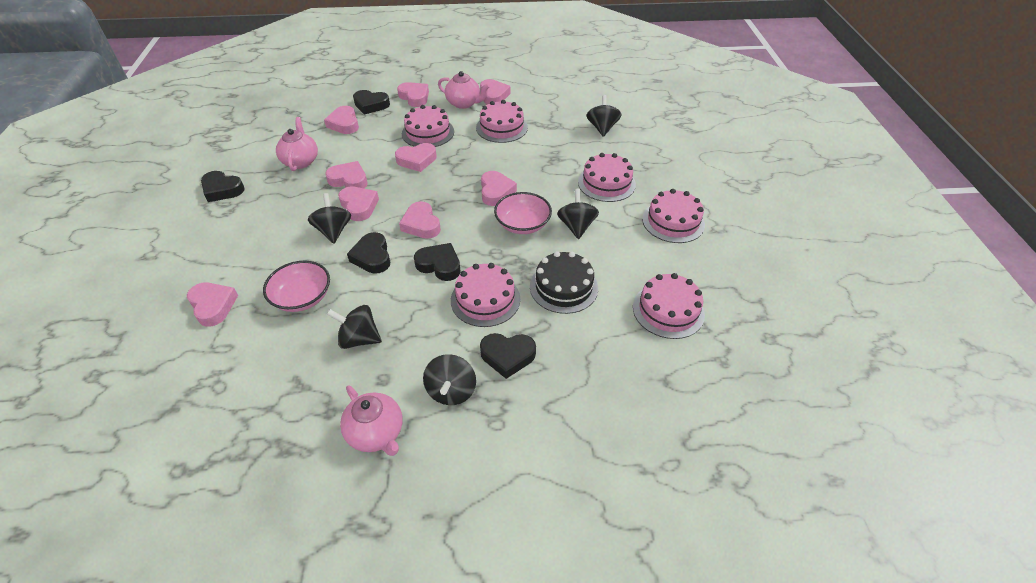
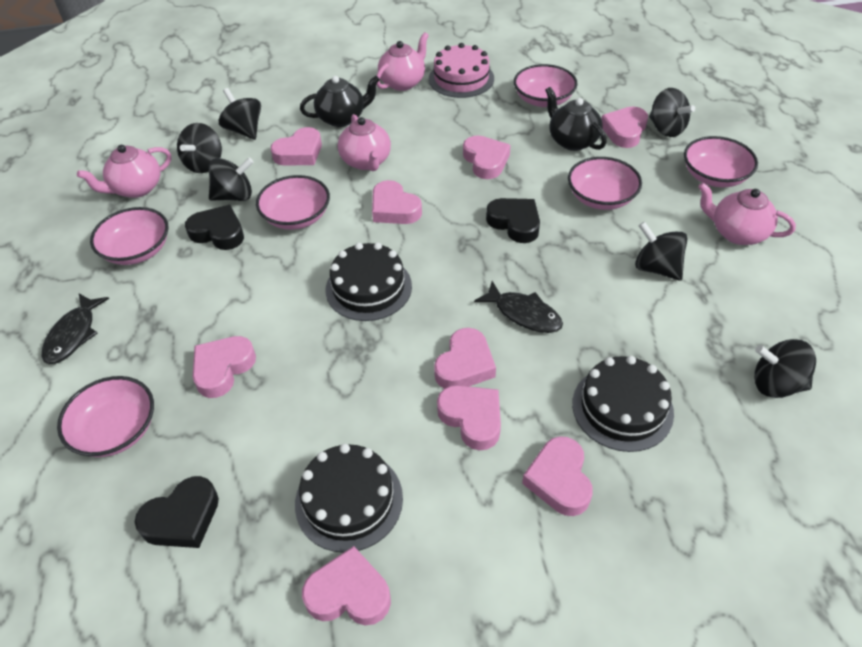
black cake: 1 -> 3
black fish: 0 -> 2
black heart: 5 -> 3
black spinning top: 5 -> 6
black teapot: 0 -> 2
pink bowl: 2 -> 6
pink cake: 6 -> 1
pink teapot: 3 -> 4

